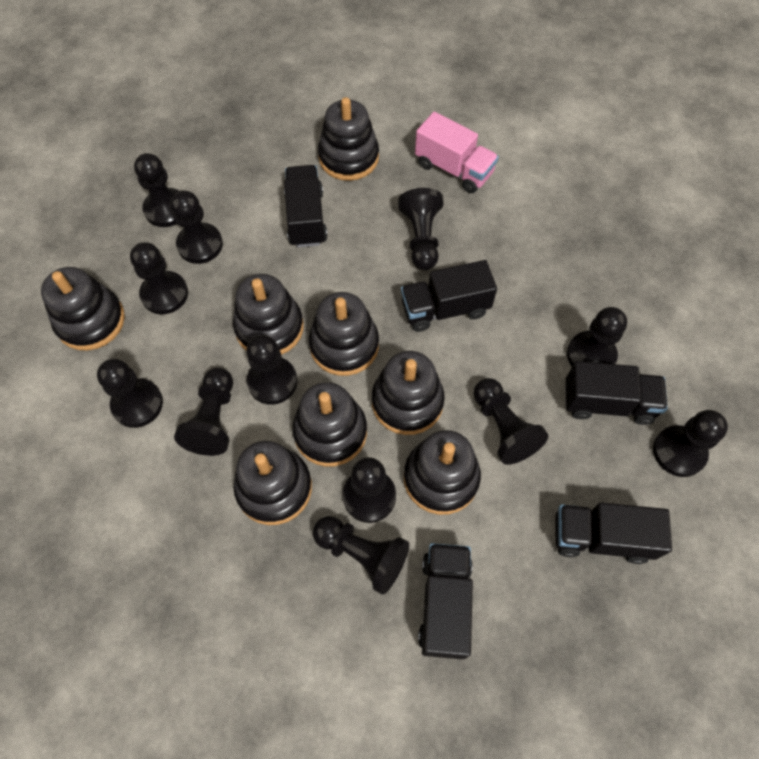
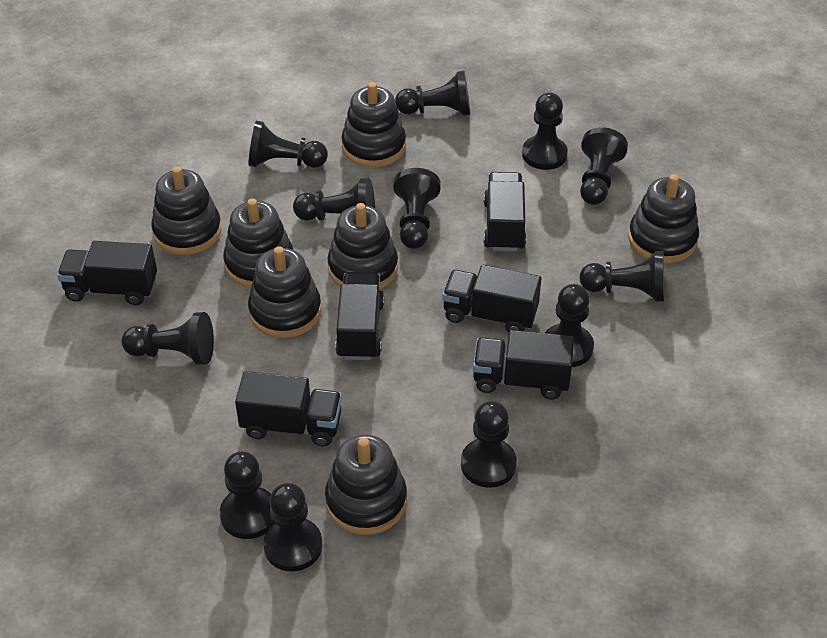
black stacking toy: 8 -> 7
black truck: 5 -> 6
pink truck: 1 -> 0

